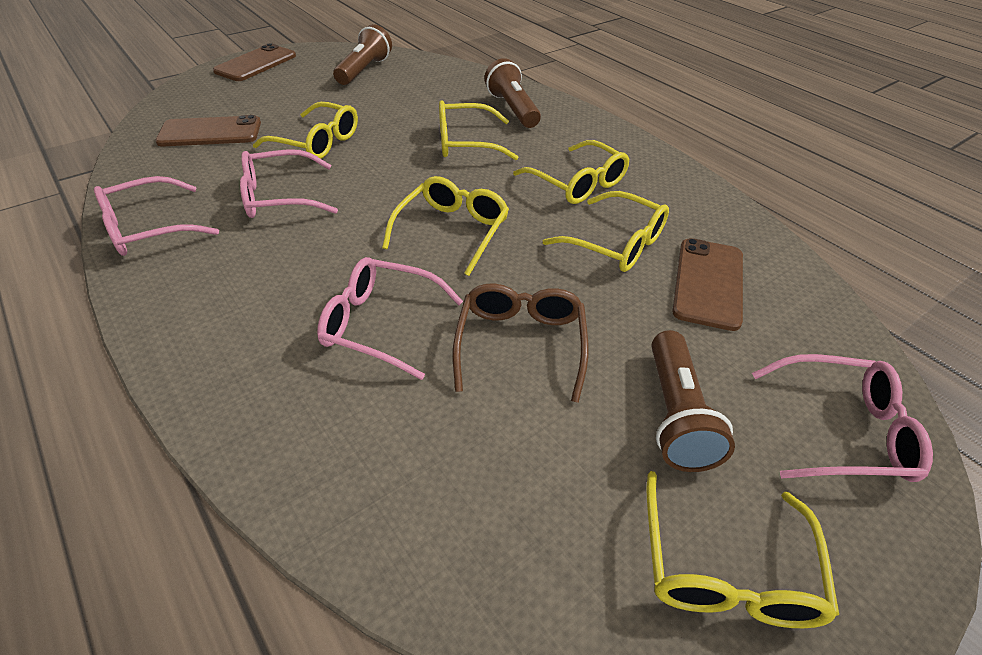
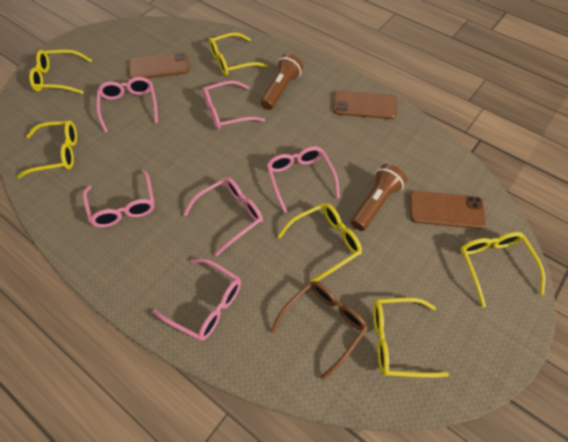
brown flashlight: 3 -> 2
pink glasses: 4 -> 6

